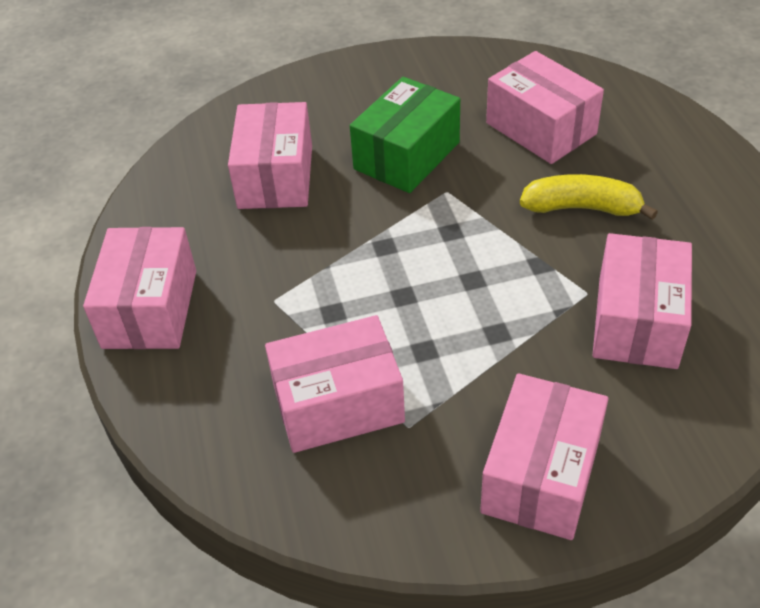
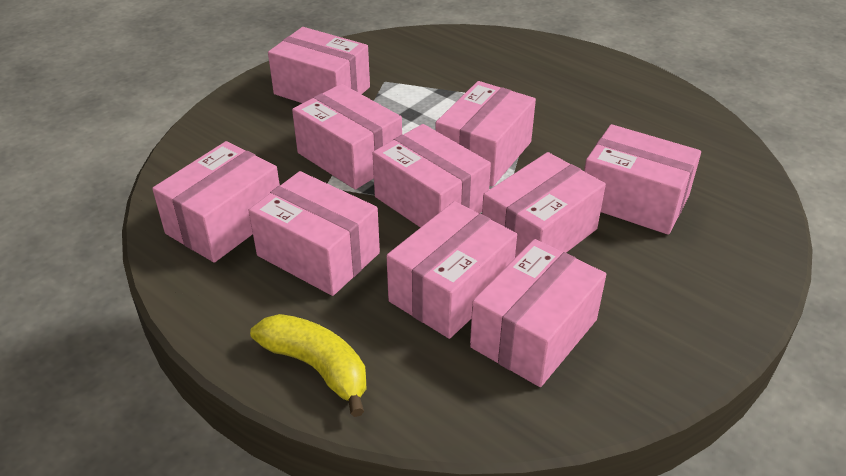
green box: 1 -> 0
pink box: 6 -> 10

